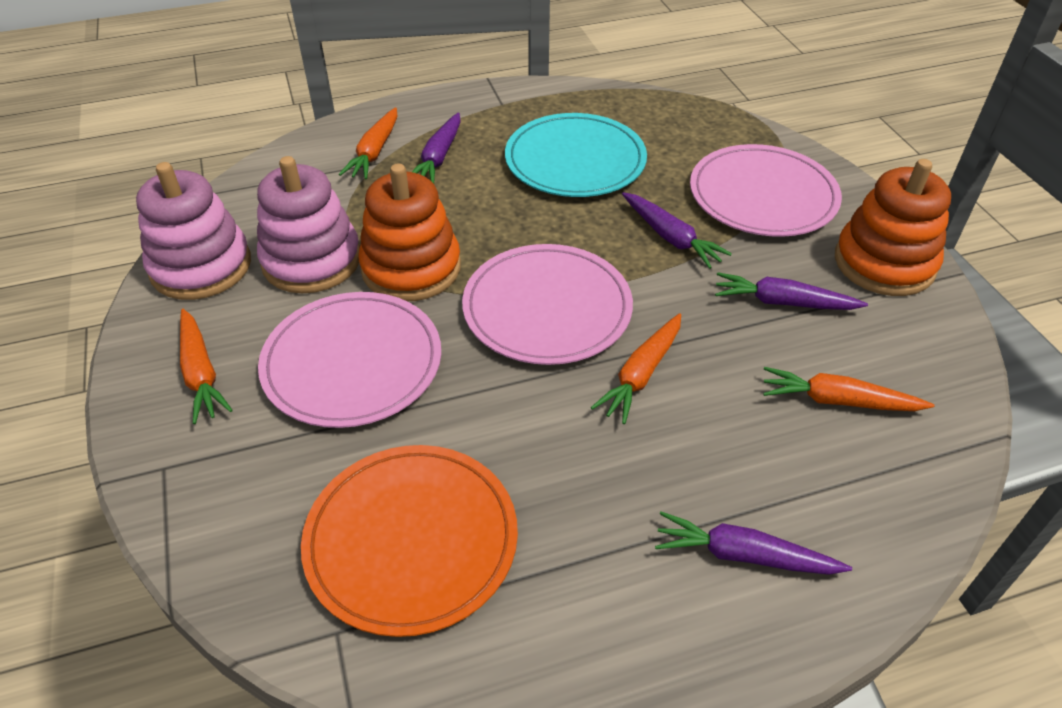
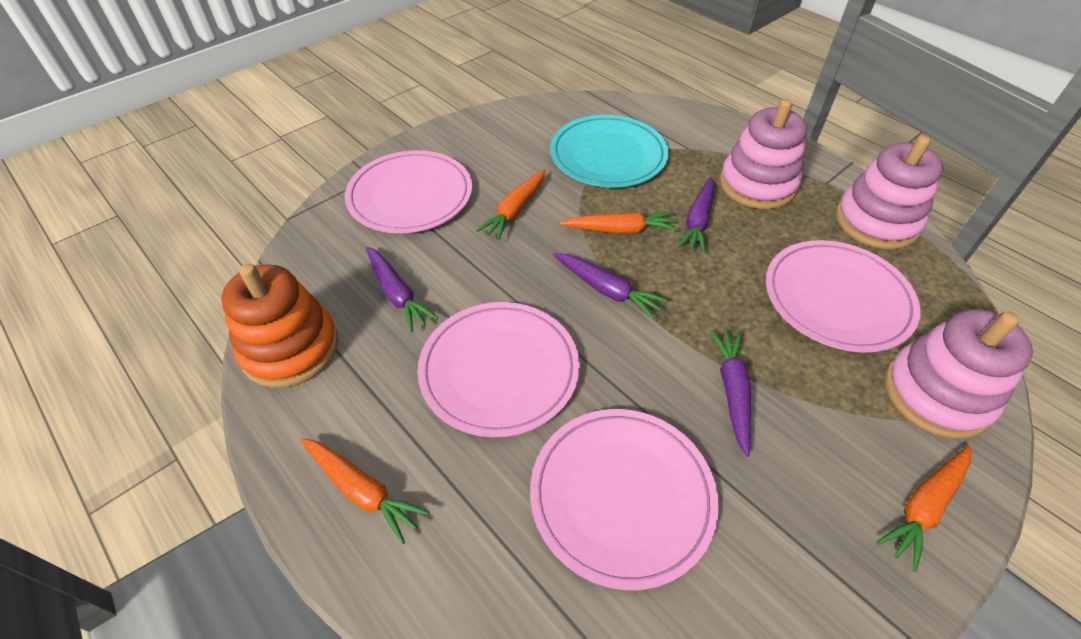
orange plate: 1 -> 0
orange stacking toy: 2 -> 1
pink plate: 3 -> 4
pink stacking toy: 2 -> 3

